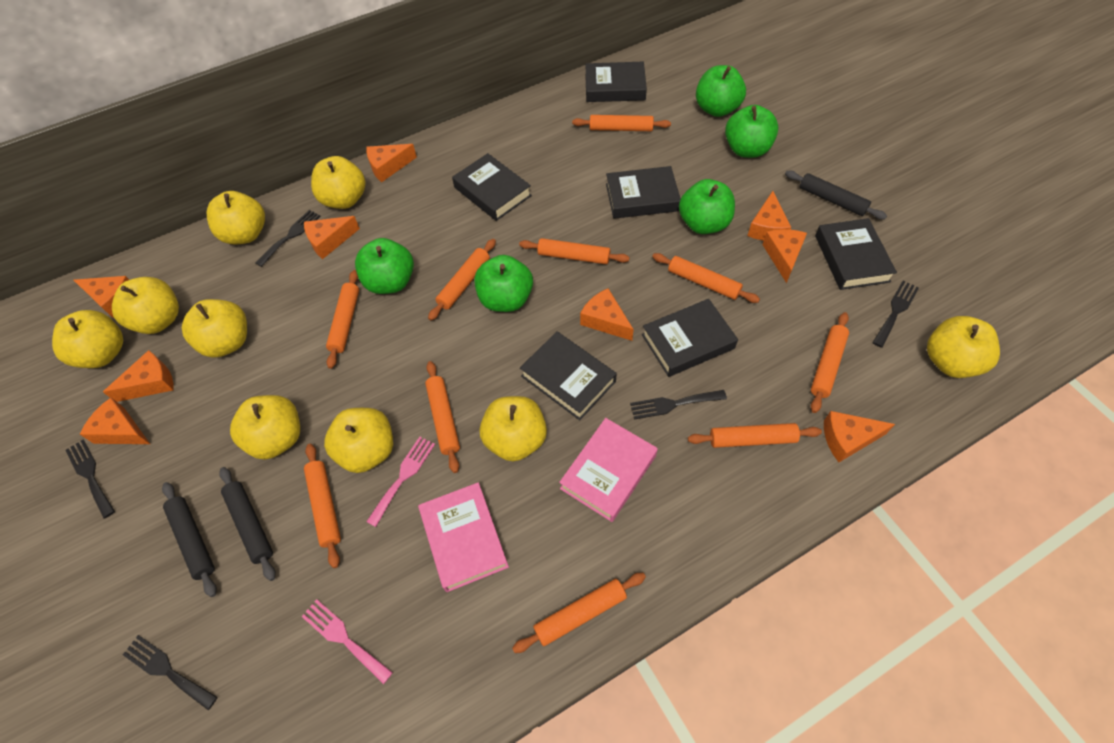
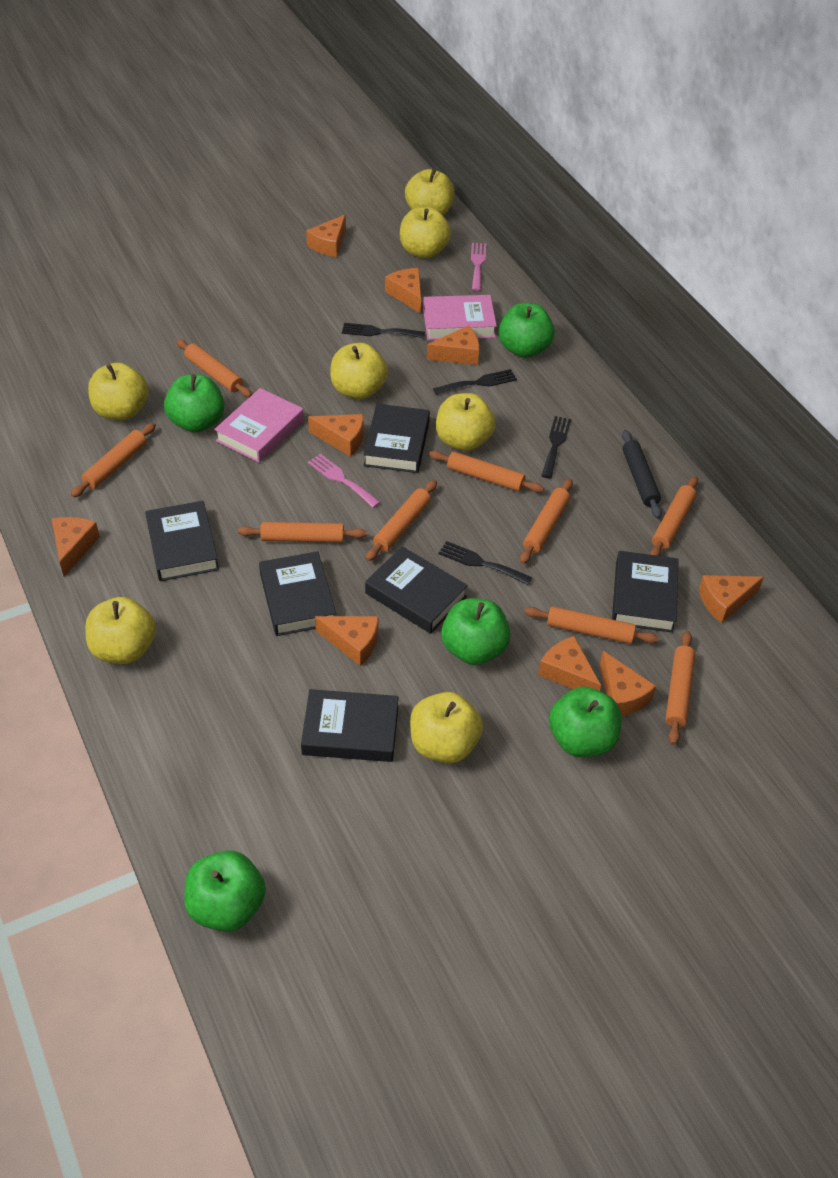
black fork: 5 -> 4
black rolling pin: 3 -> 1
orange rolling pin: 10 -> 9
yellow apple: 9 -> 7

